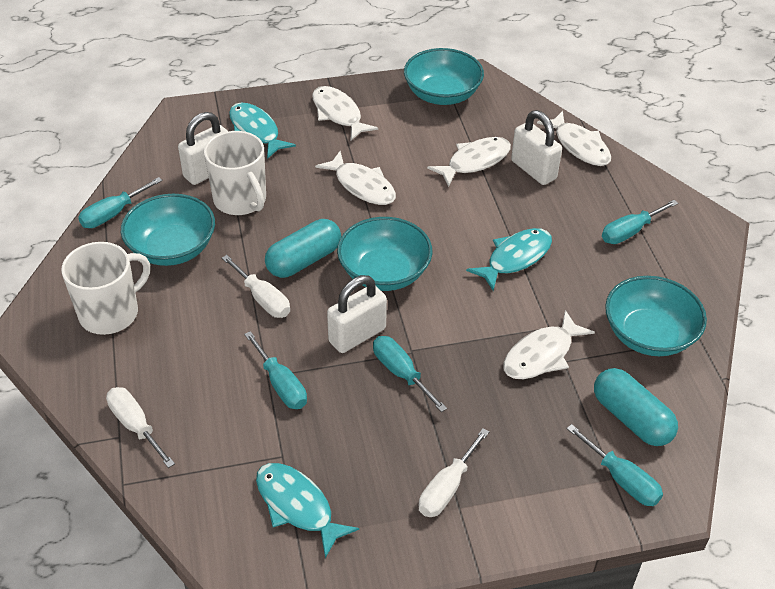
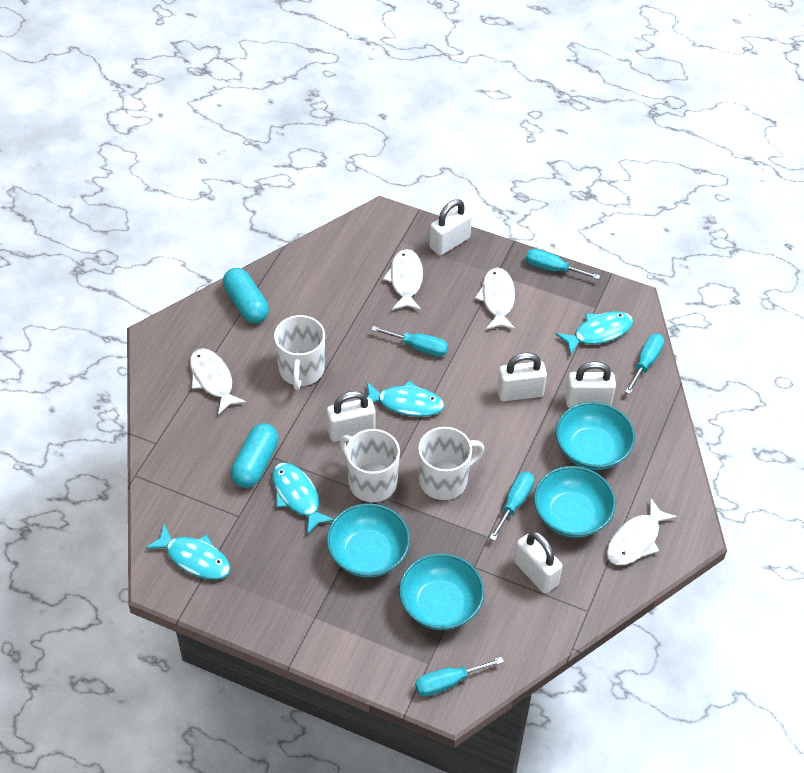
turquoise fish: 3 -> 4
white fish: 5 -> 4
white mug: 2 -> 3
white padlock: 3 -> 5
white screwdriver: 3 -> 0

